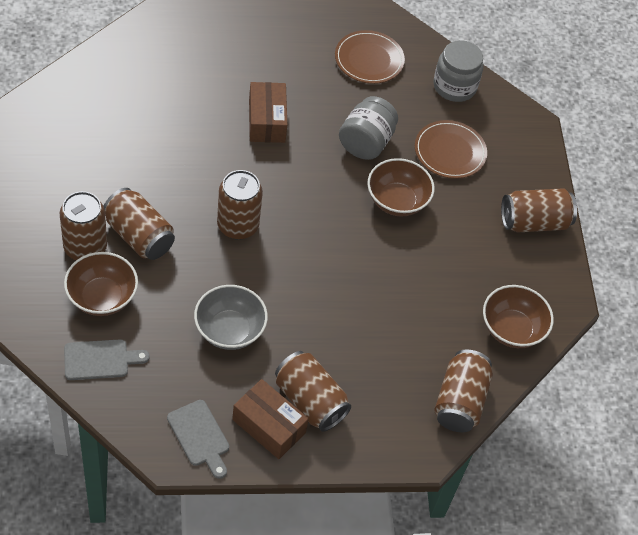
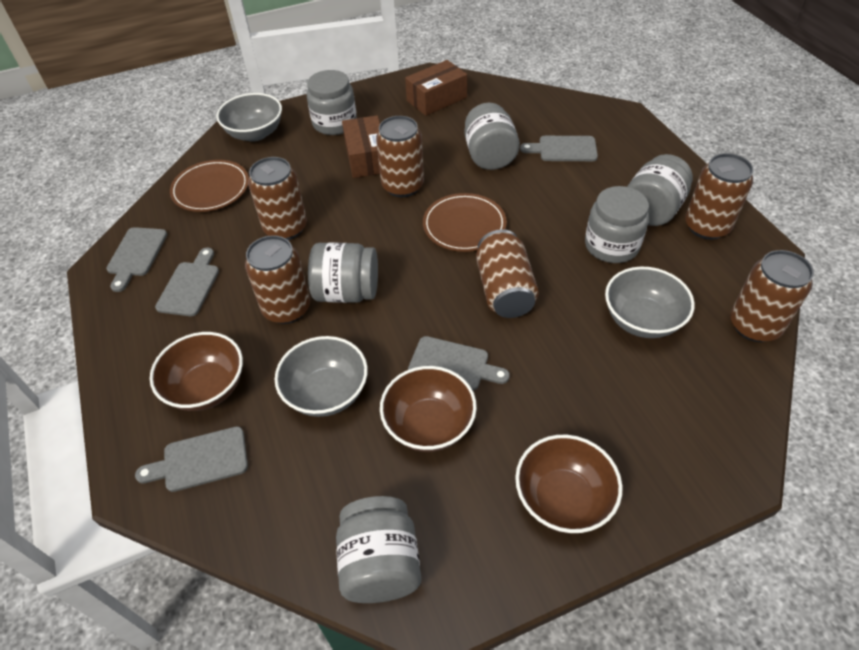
grey bowl: 1 -> 3
grey cutting board: 2 -> 5
grey jar: 2 -> 6

